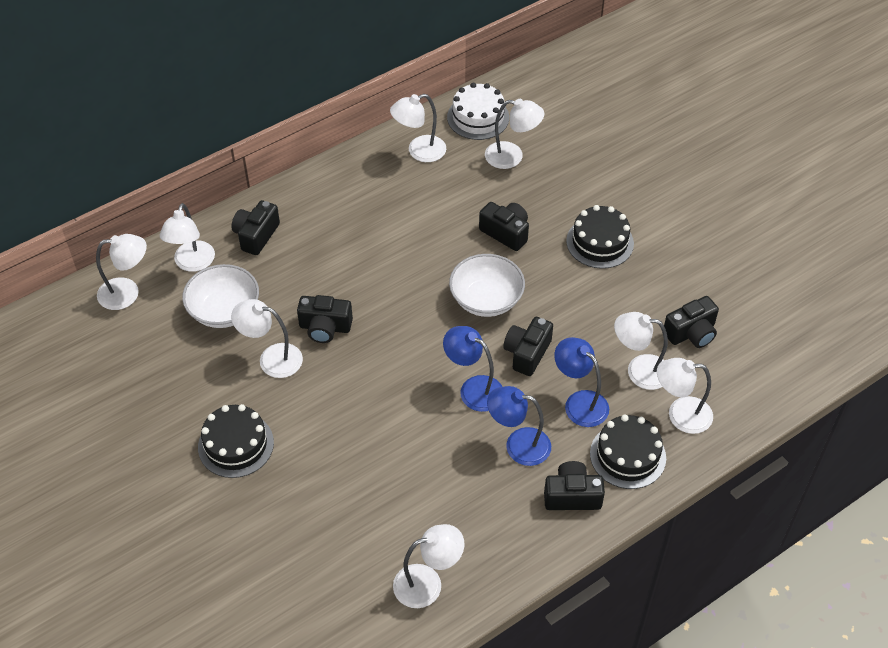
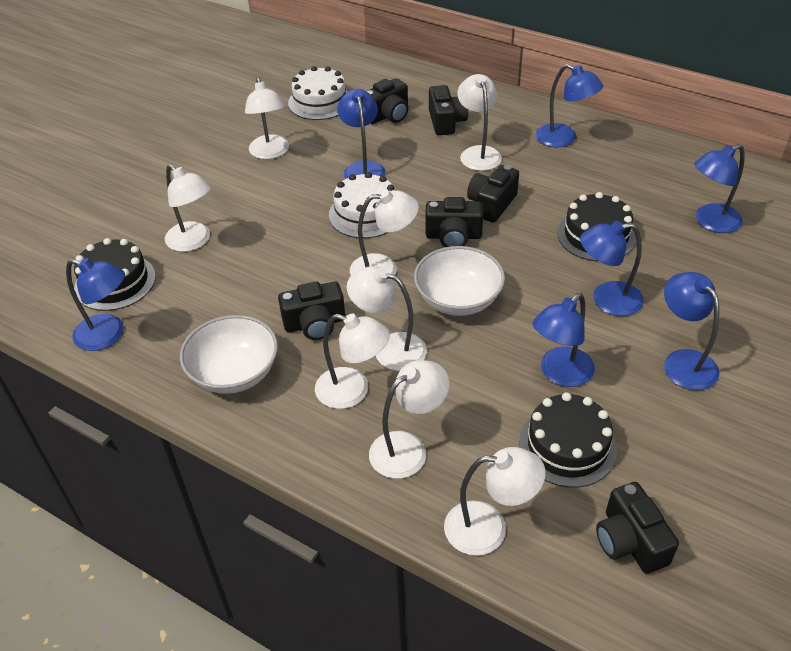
blue lamp: 3 -> 7
white cake: 1 -> 2

